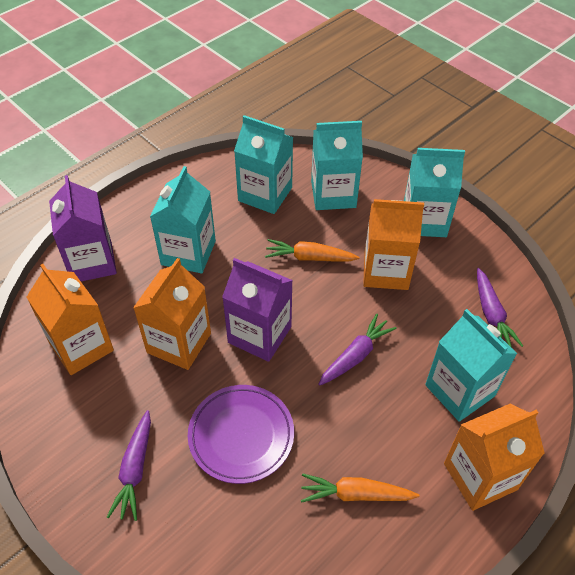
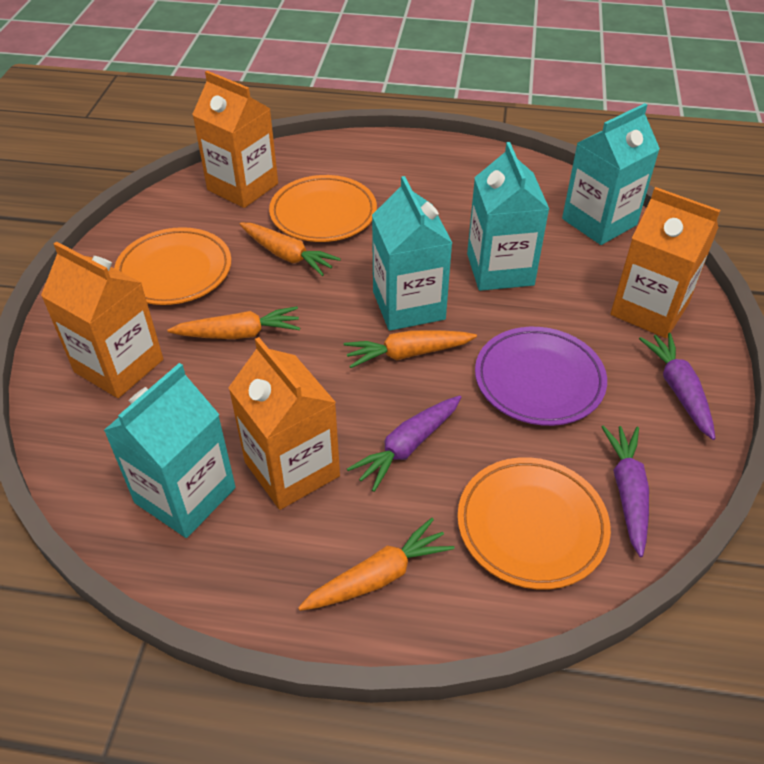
orange carrot: 2 -> 4
orange plate: 0 -> 3
purple carton: 2 -> 0
turquoise carton: 5 -> 4

